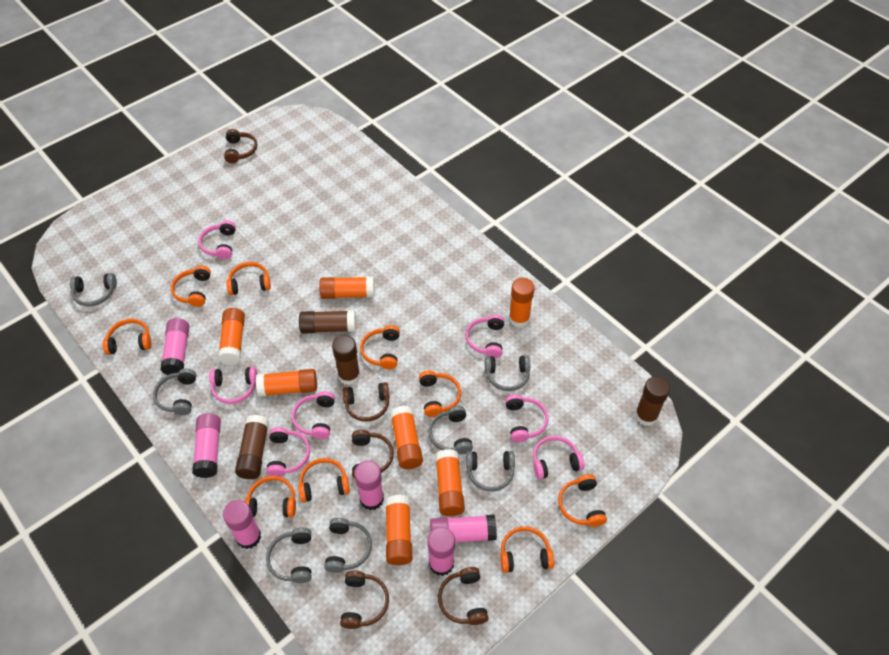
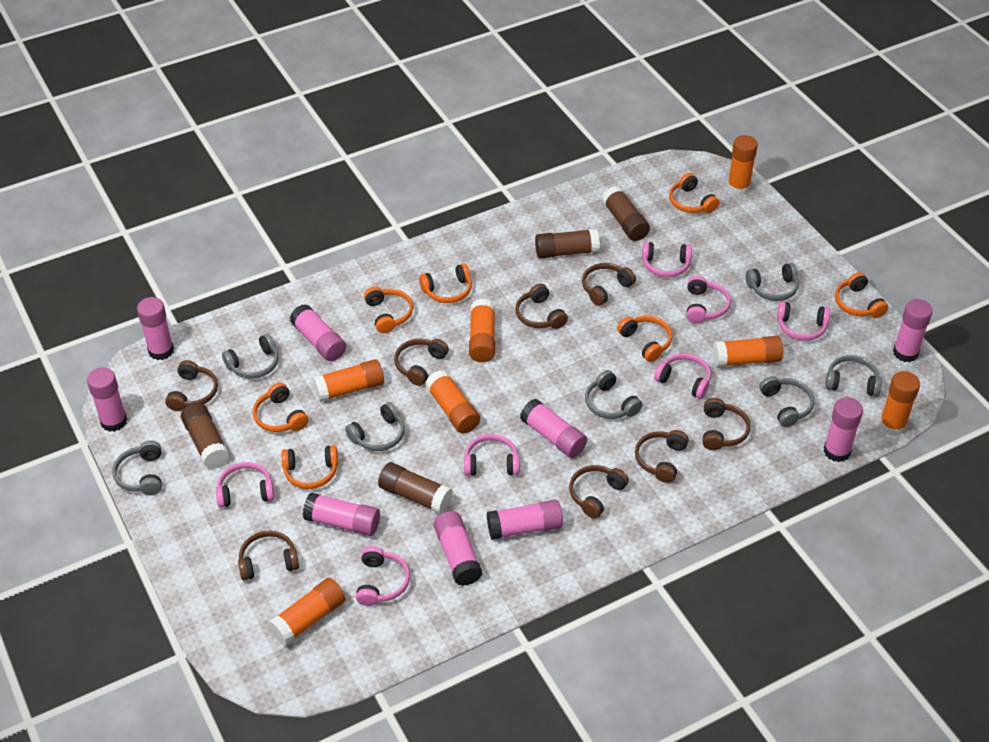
brown headphones: 5 -> 8
orange headphones: 9 -> 7
pink glue stick: 6 -> 9

